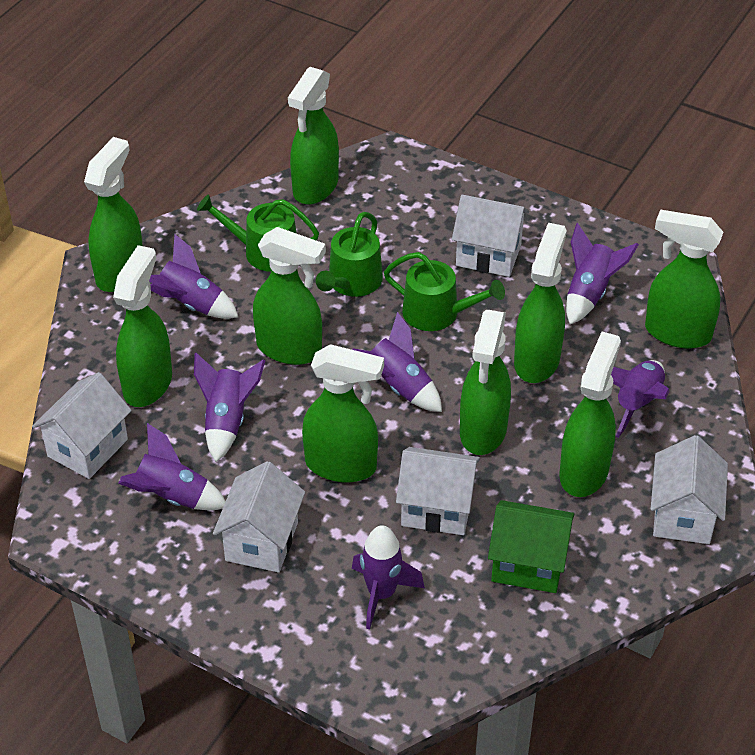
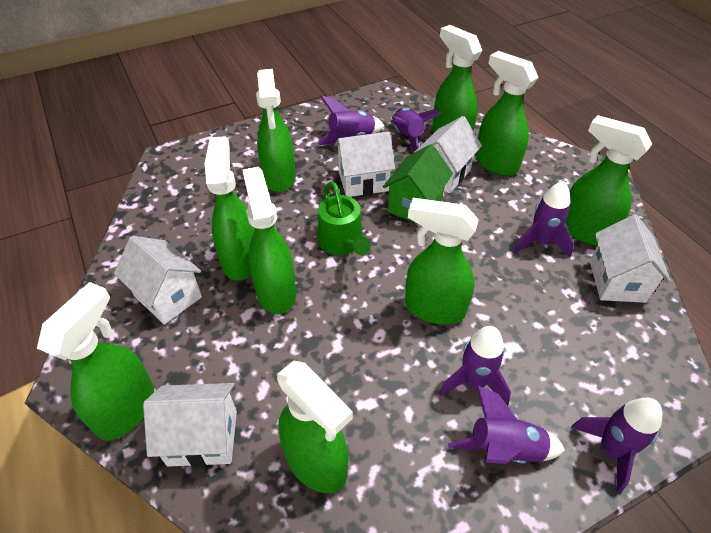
green watering can: 3 -> 1
purple rocket: 7 -> 6

